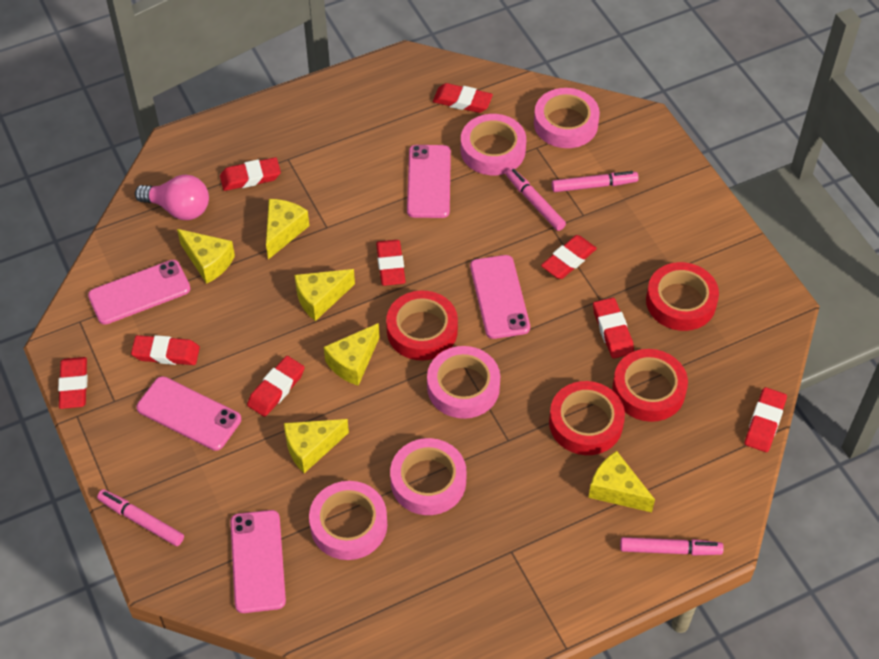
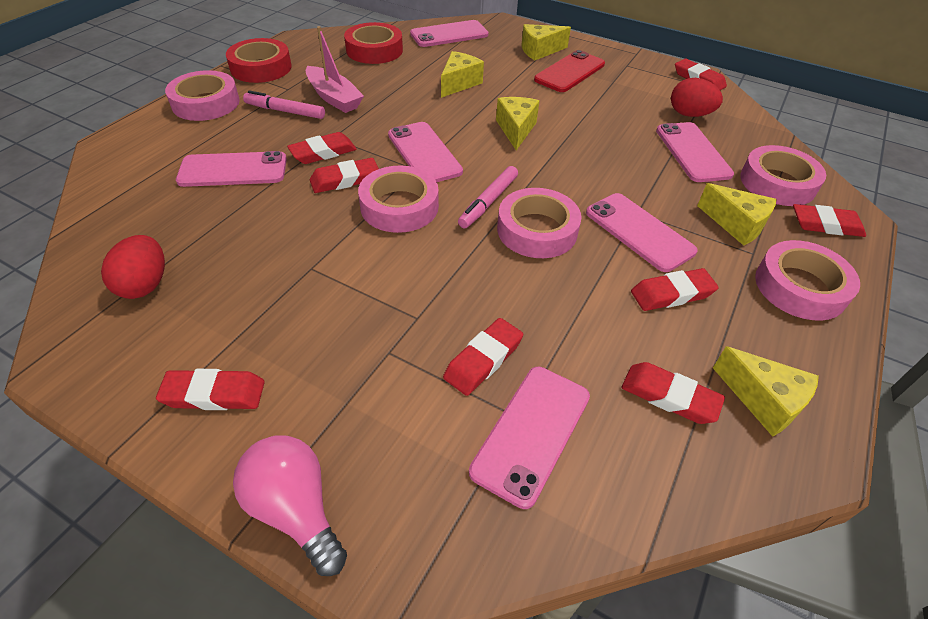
pink boat: 0 -> 1
pink marker: 4 -> 2
pink phone: 5 -> 6
red egg: 0 -> 2
red eraser: 9 -> 8
red phone: 0 -> 1
red tape: 4 -> 2
yellow cheese: 6 -> 5

